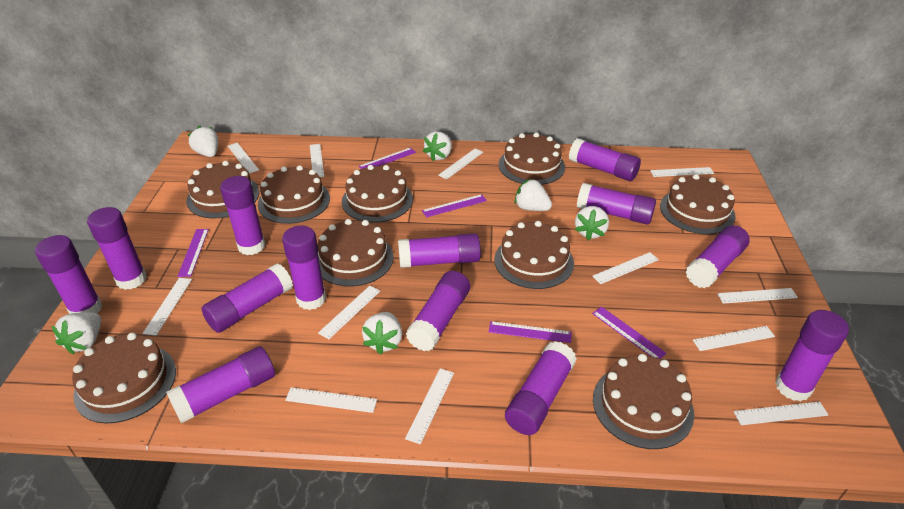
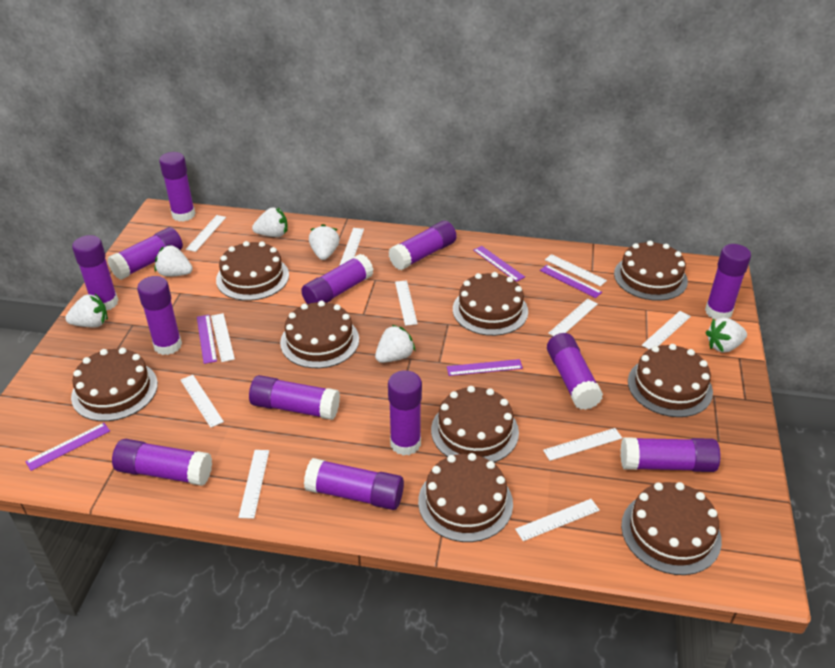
white ruler: 12 -> 11

